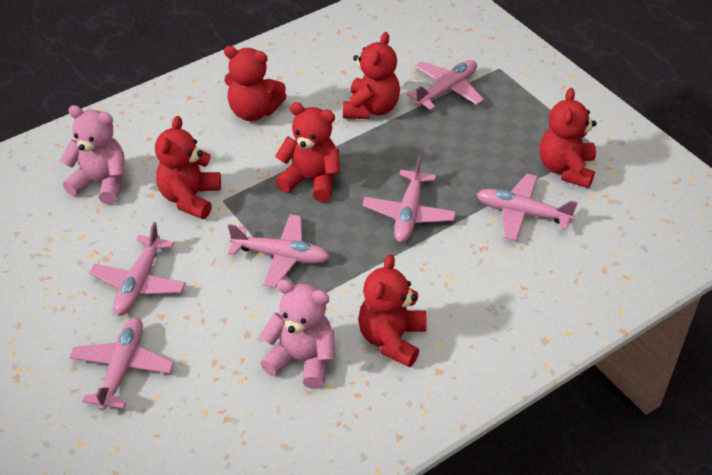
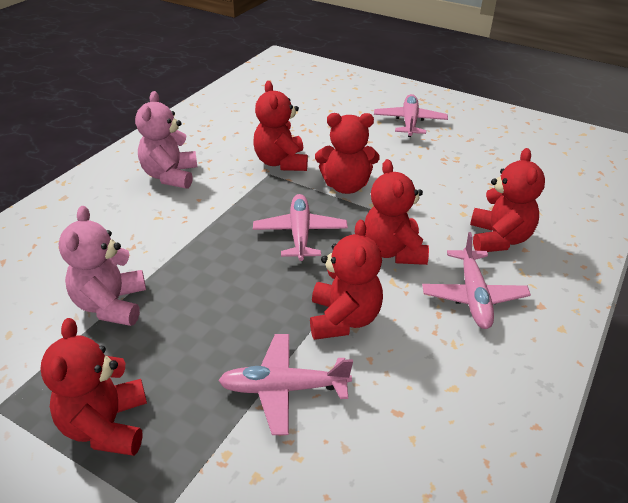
pink plane: 6 -> 4

